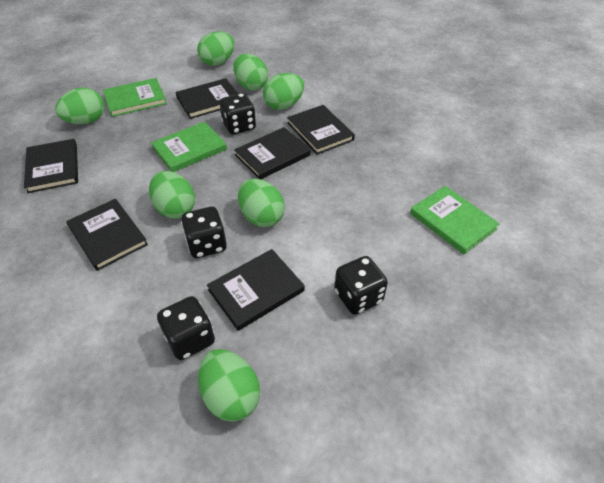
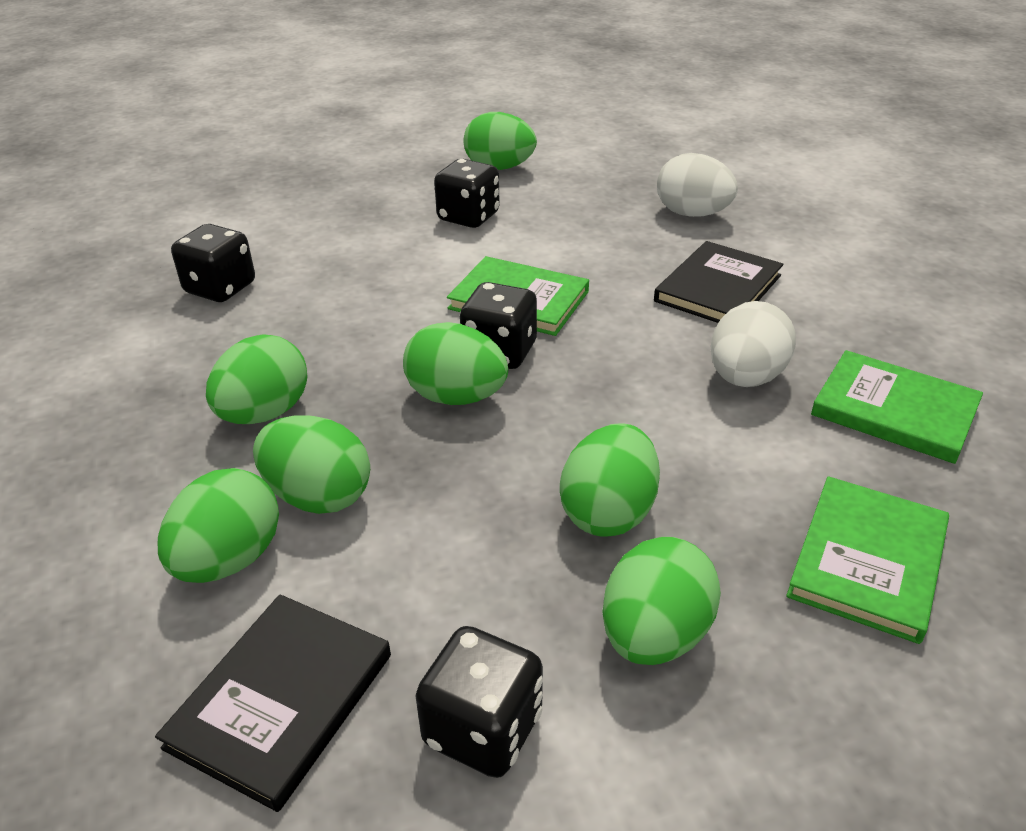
black book: 6 -> 2
white egg: 0 -> 2

